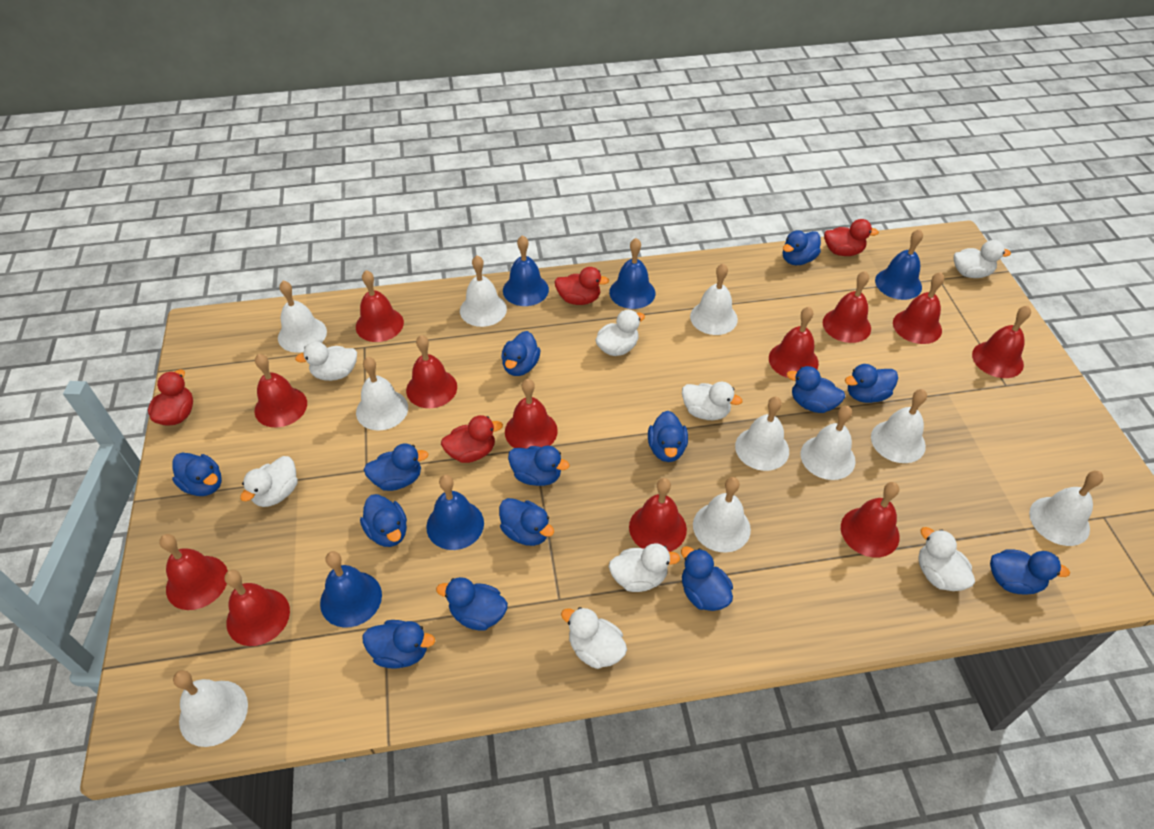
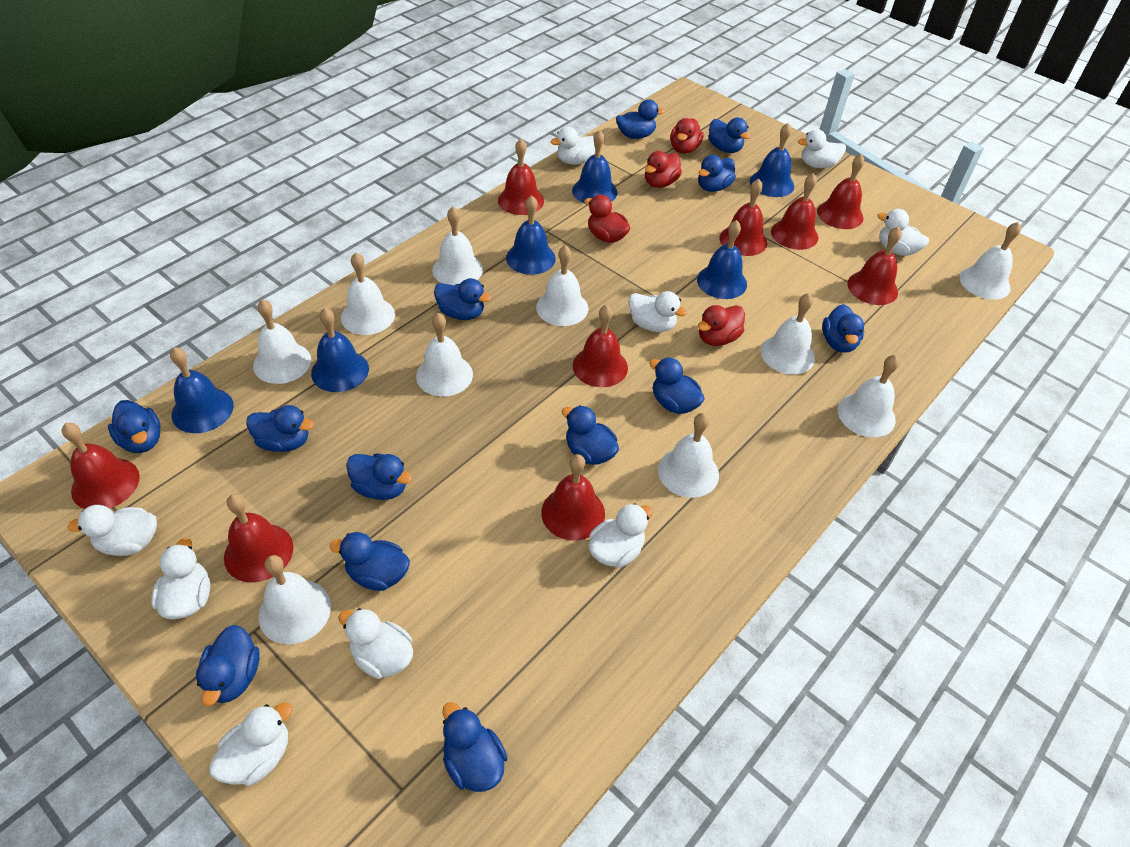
blue bell: 5 -> 6
blue duck: 14 -> 13
red bell: 12 -> 9
white duck: 8 -> 9

